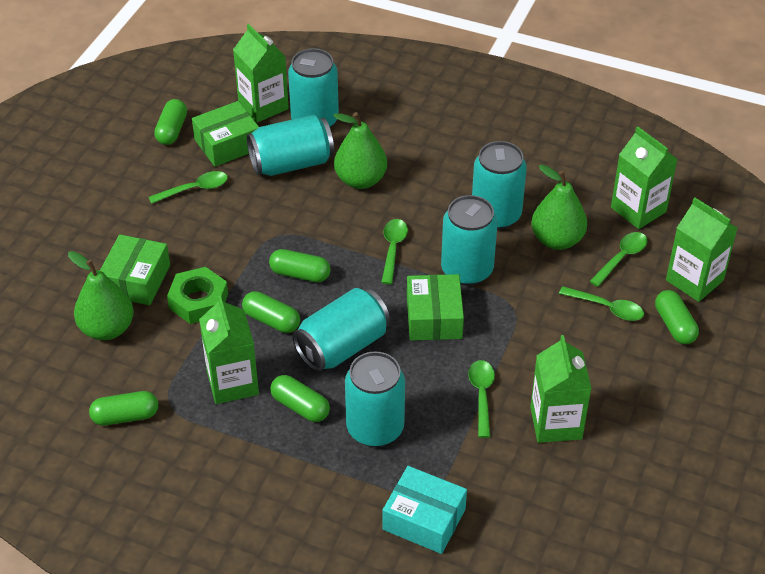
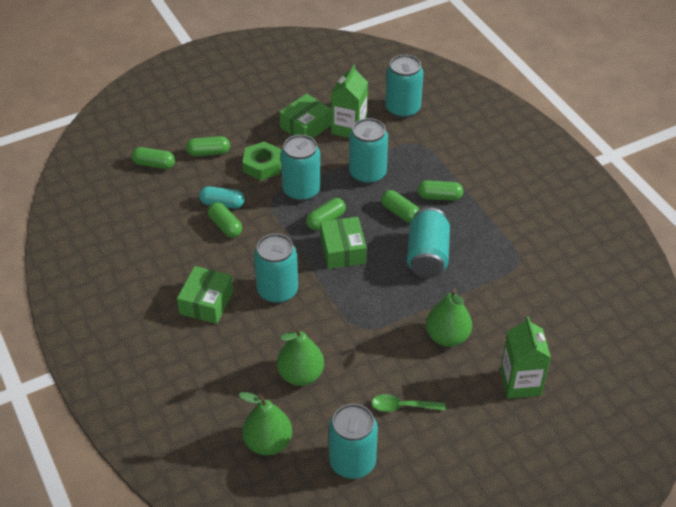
green carton: 5 -> 2
green spoon: 5 -> 1
turquoise box: 1 -> 0
turquoise capsule: 0 -> 1

